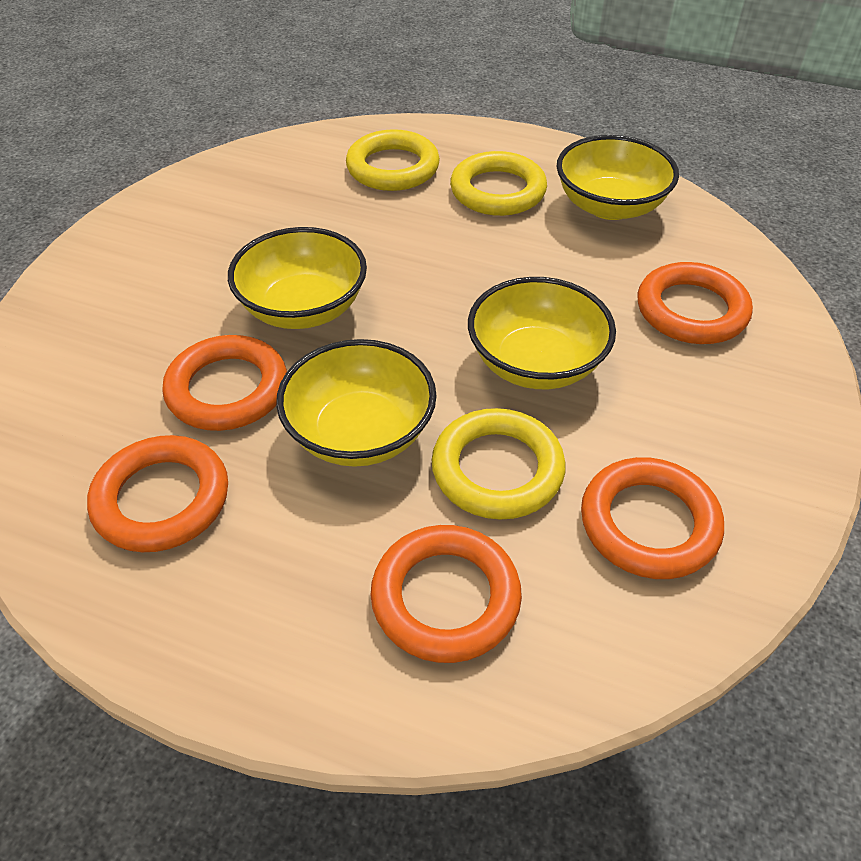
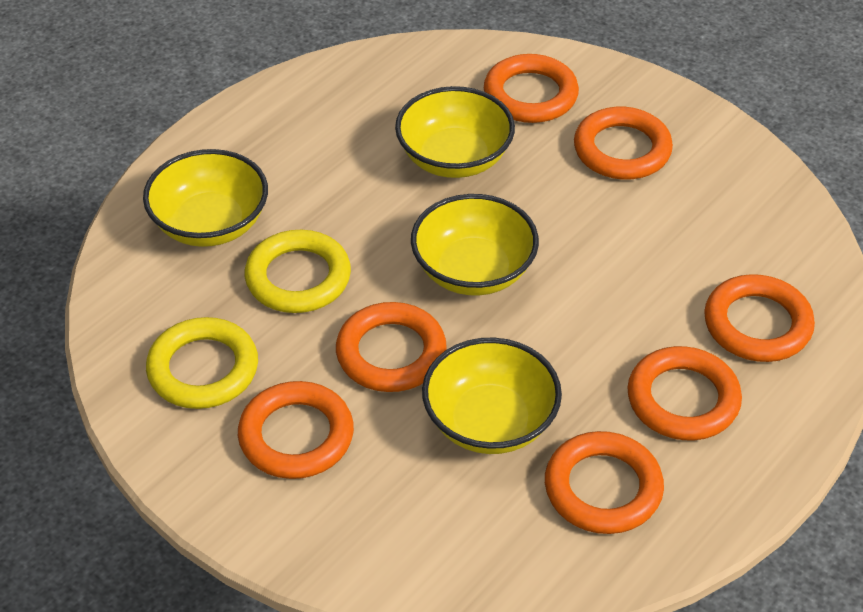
orange ring: 5 -> 7
yellow ring: 3 -> 2

